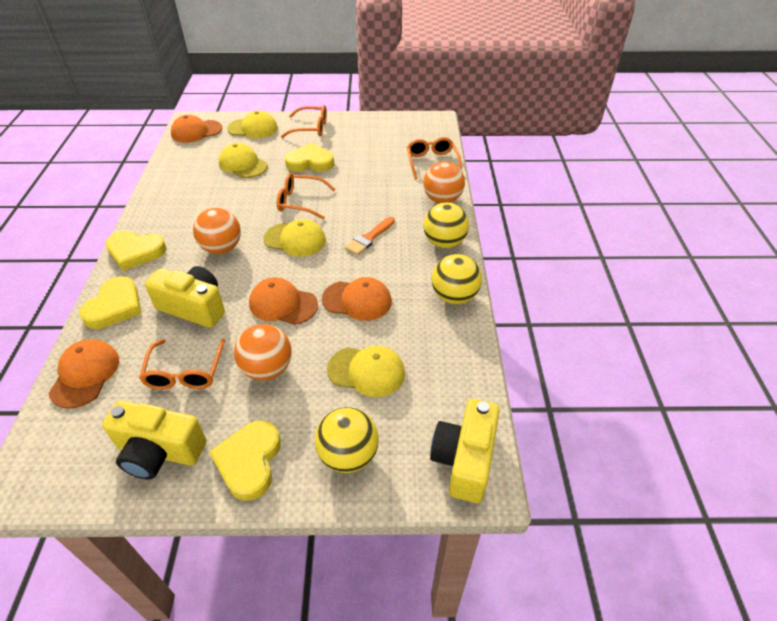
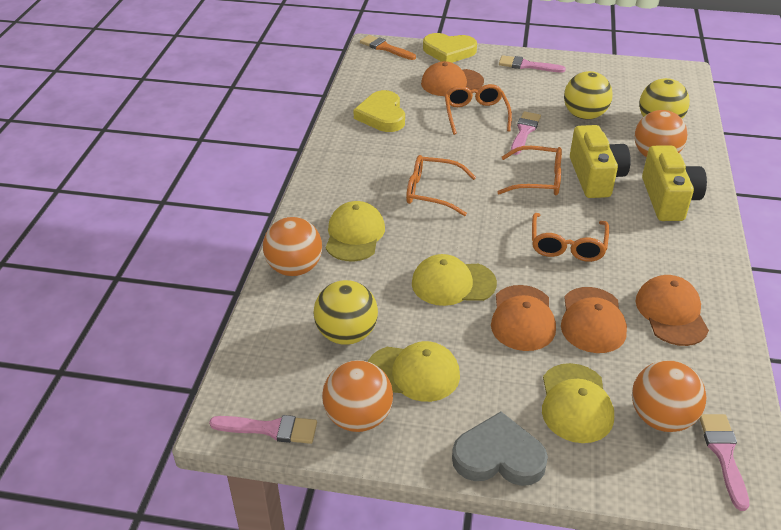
grey heart: 0 -> 1
orange ball: 3 -> 4
pink brush: 0 -> 4
yellow camera: 3 -> 2
yellow heart: 4 -> 2

